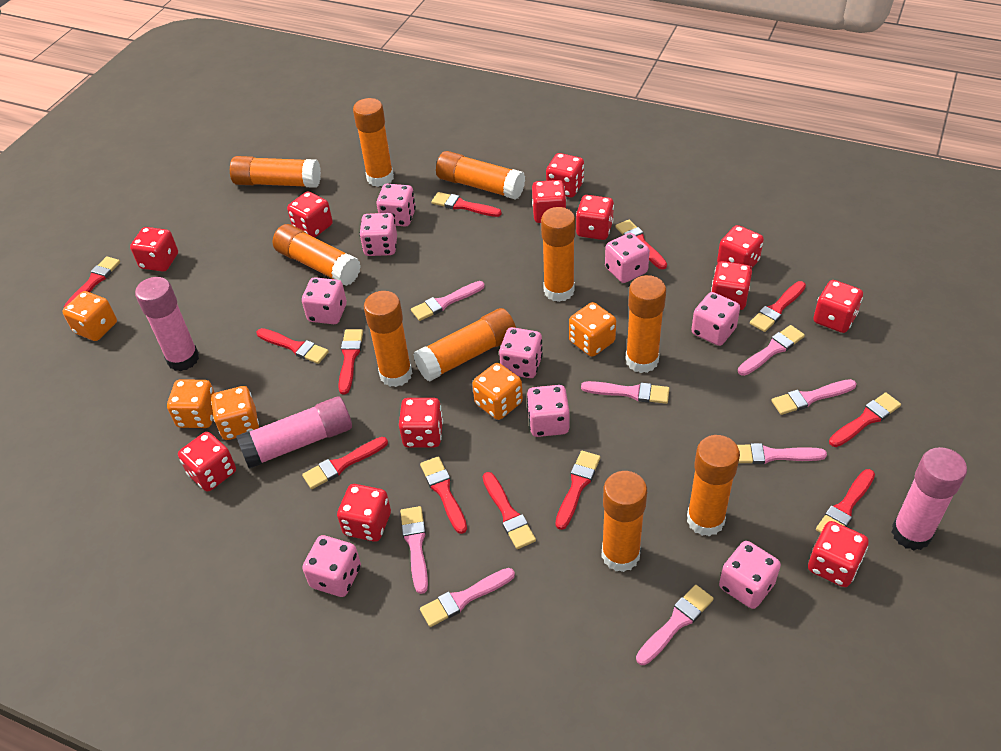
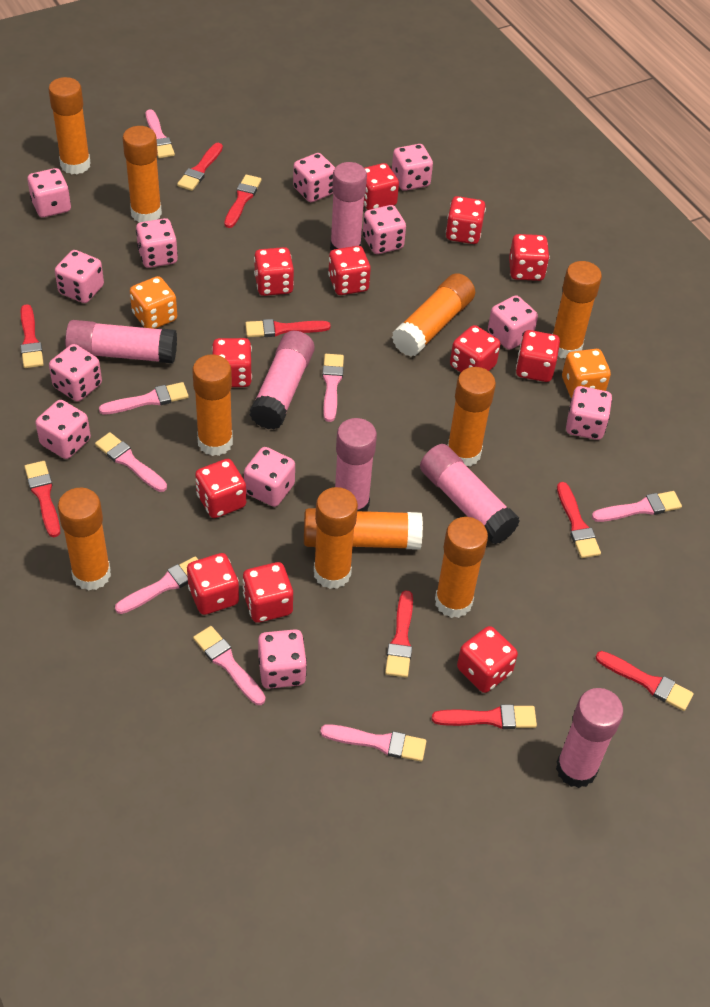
orange dice: 5 -> 2
pink dice: 9 -> 12
pink glue stick: 3 -> 6
red brush: 12 -> 9

